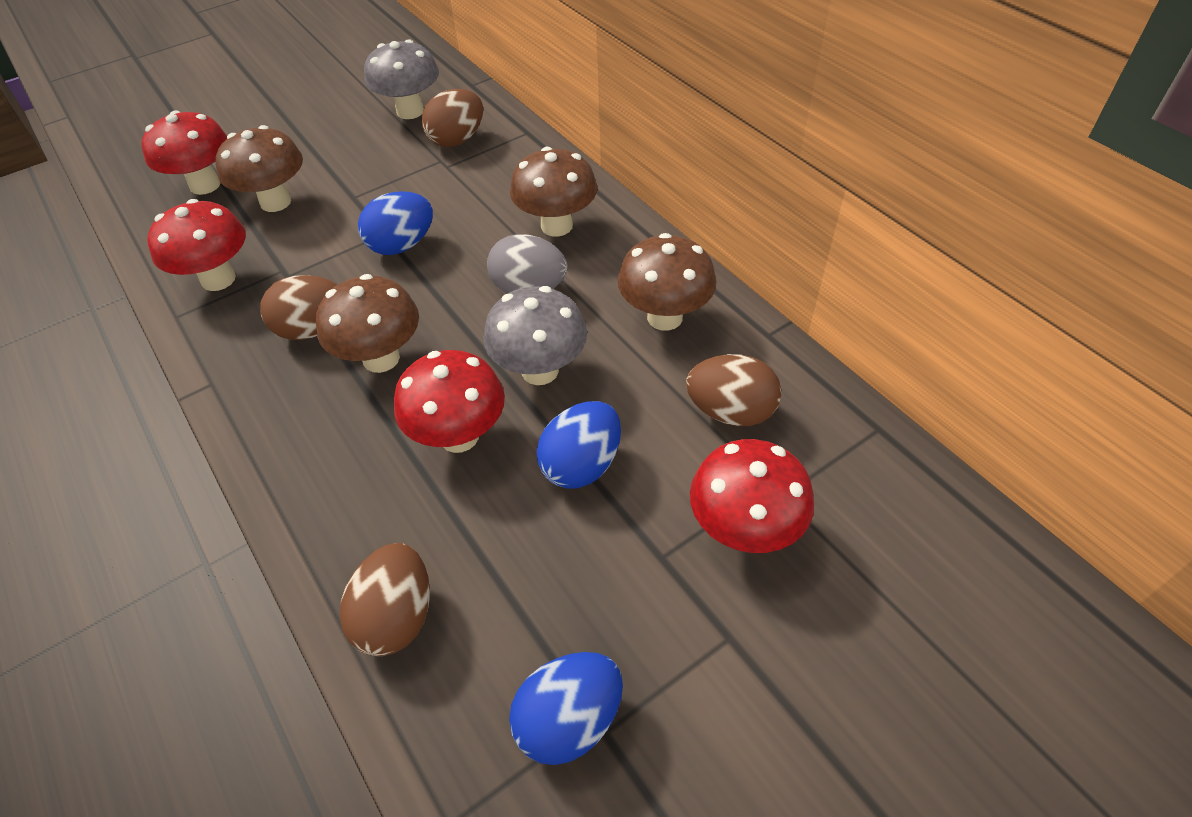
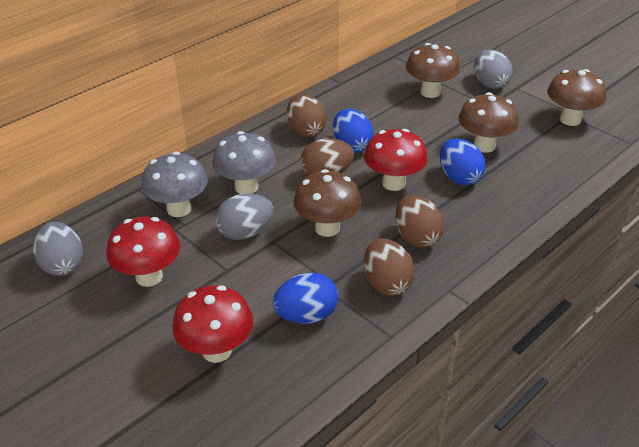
grey egg: 1 -> 3
red mushroom: 4 -> 3

